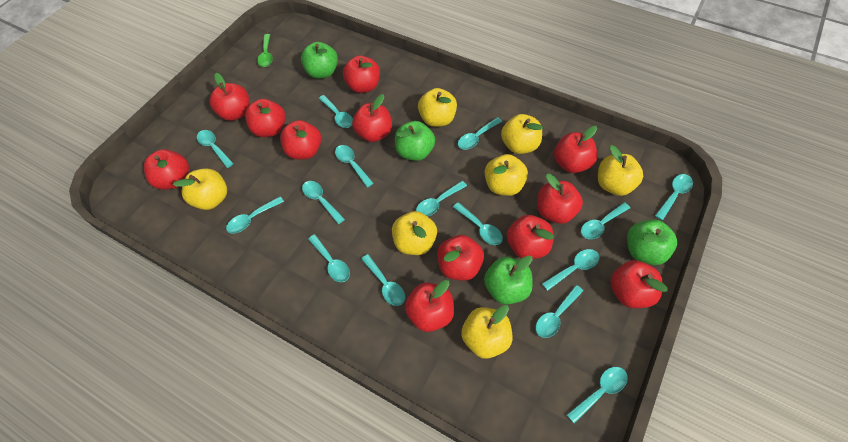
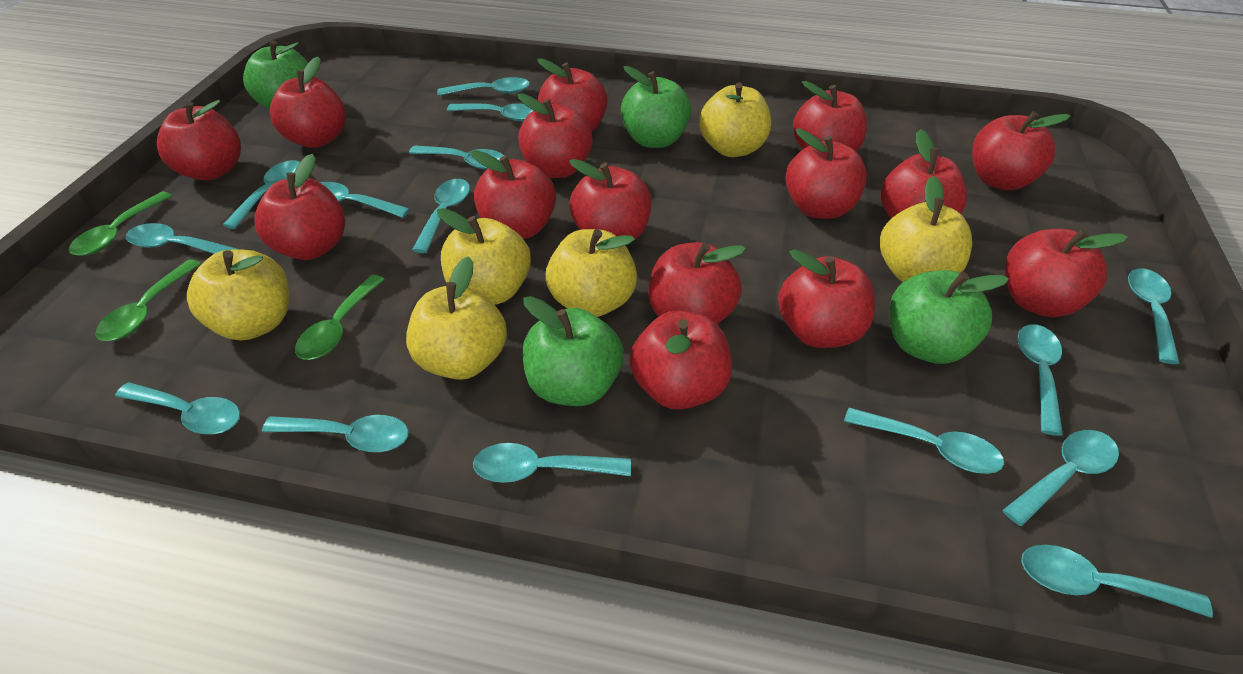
green spoon: 1 -> 3
red apple: 12 -> 15
yellow apple: 7 -> 6

